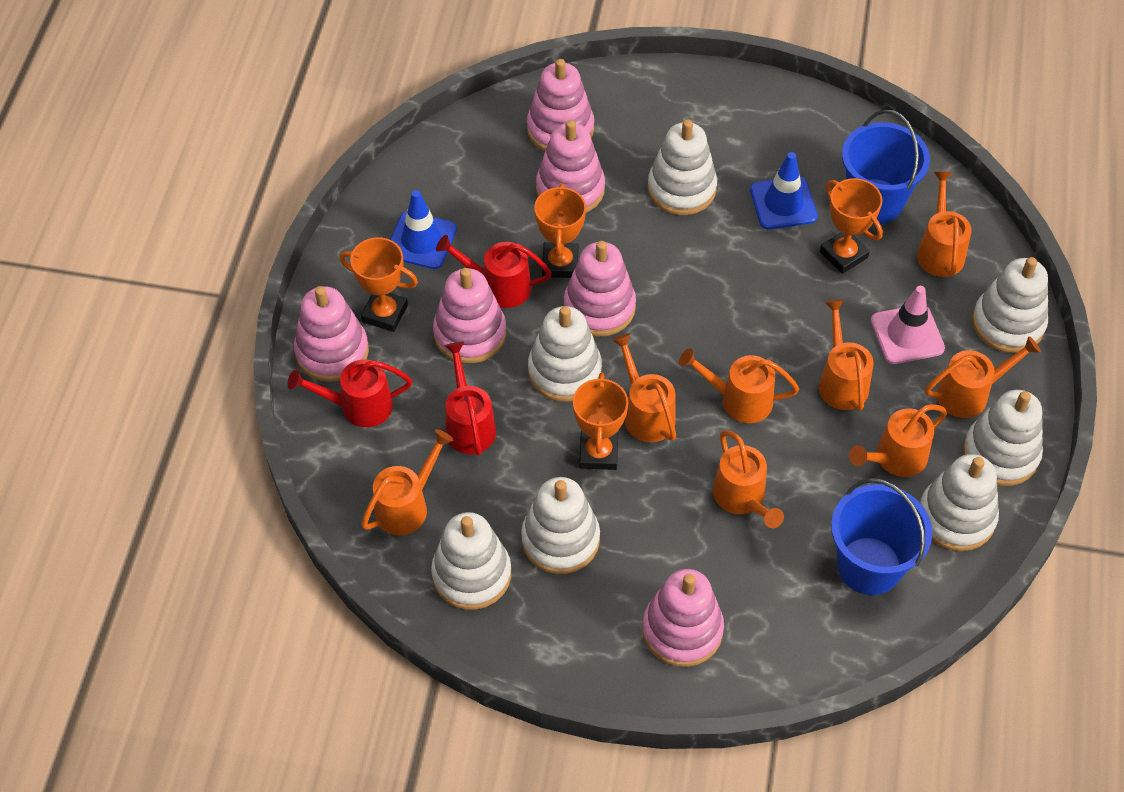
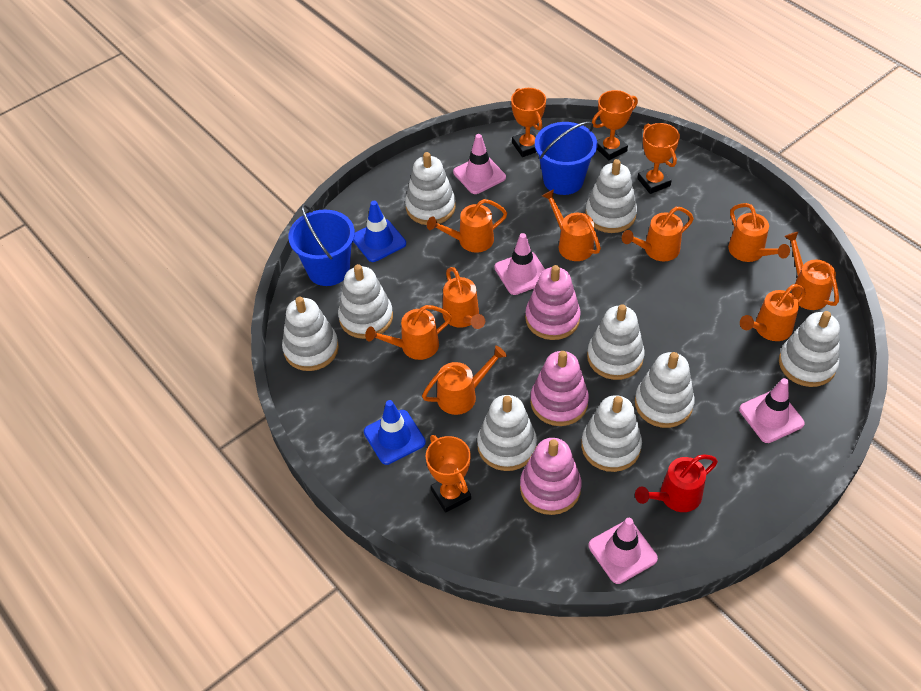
orange watering can: 8 -> 9
pink stacking toy: 6 -> 3
pink traffic cone: 1 -> 4
red watering can: 3 -> 1
white stacking toy: 7 -> 9

